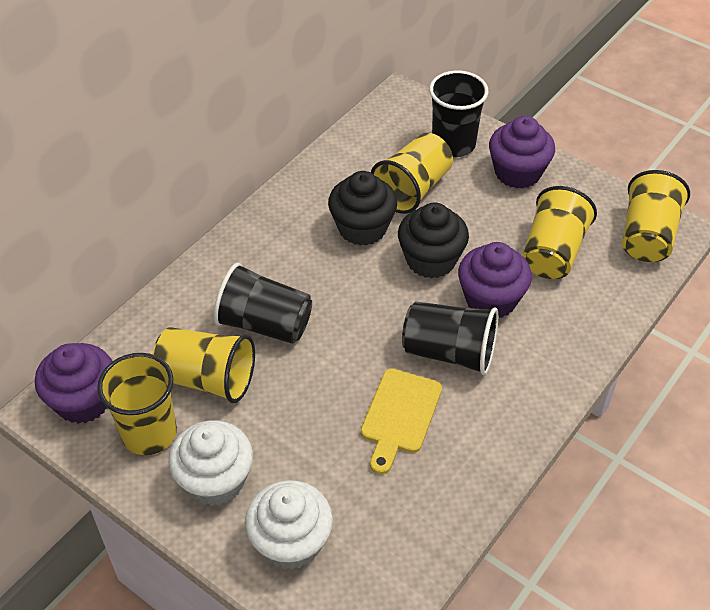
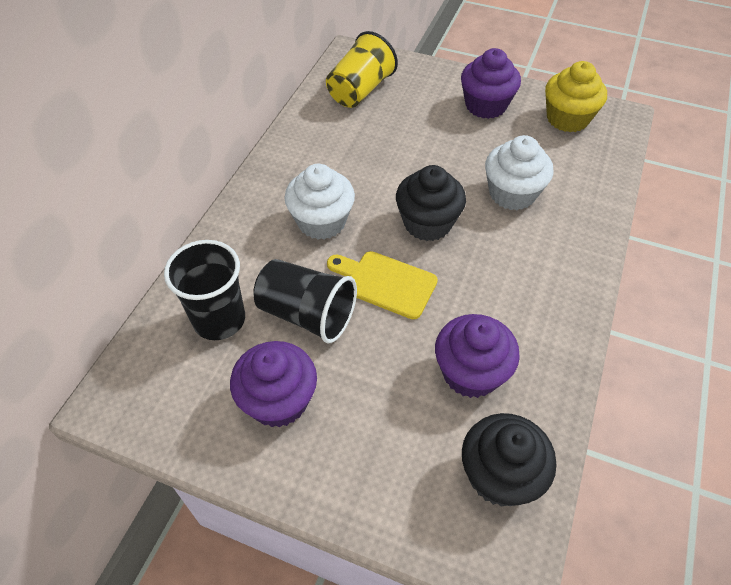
black cup: 3 -> 2
yellow cup: 5 -> 1
yellow cupcake: 0 -> 1

